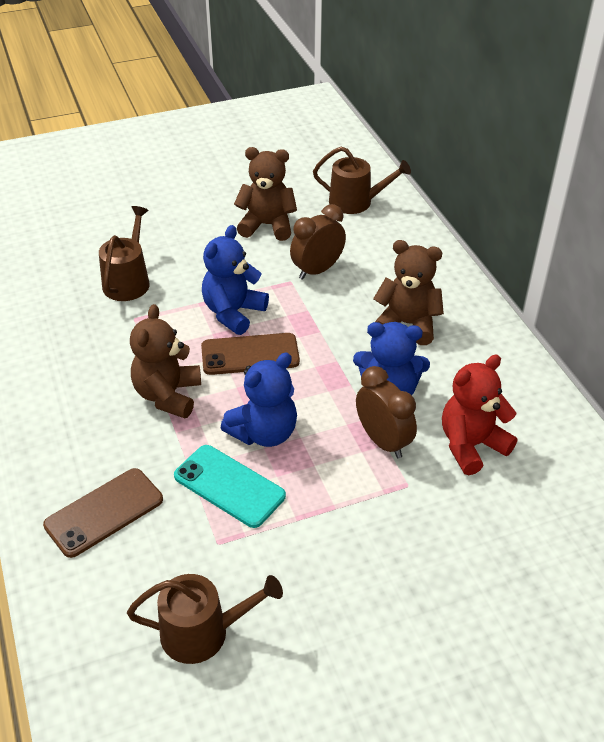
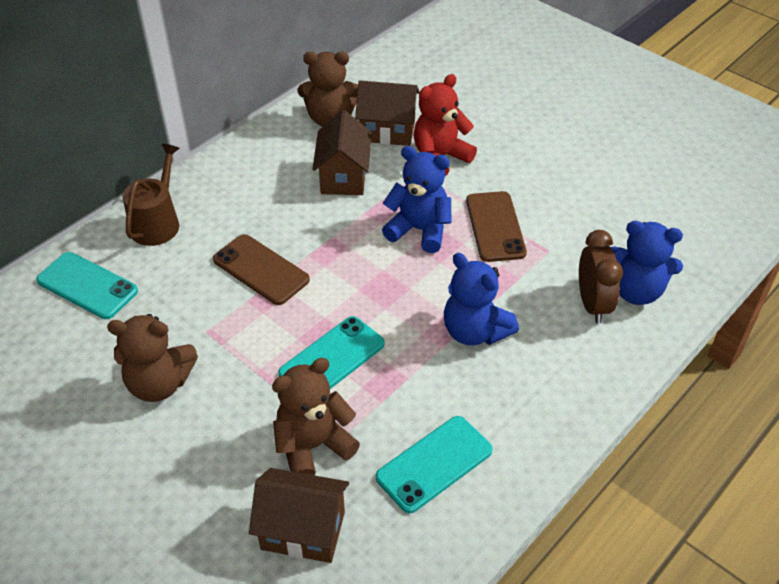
brown clock: 2 -> 1
brown house: 0 -> 3
brown watering can: 3 -> 1
turquoise phone: 1 -> 3

